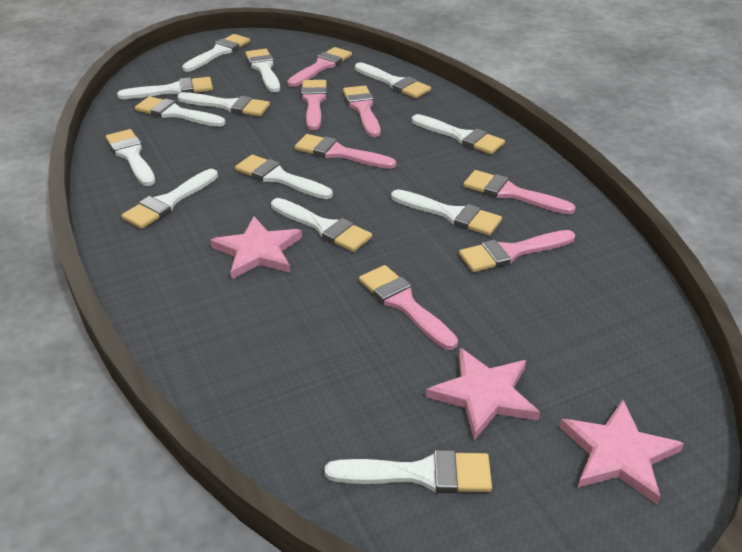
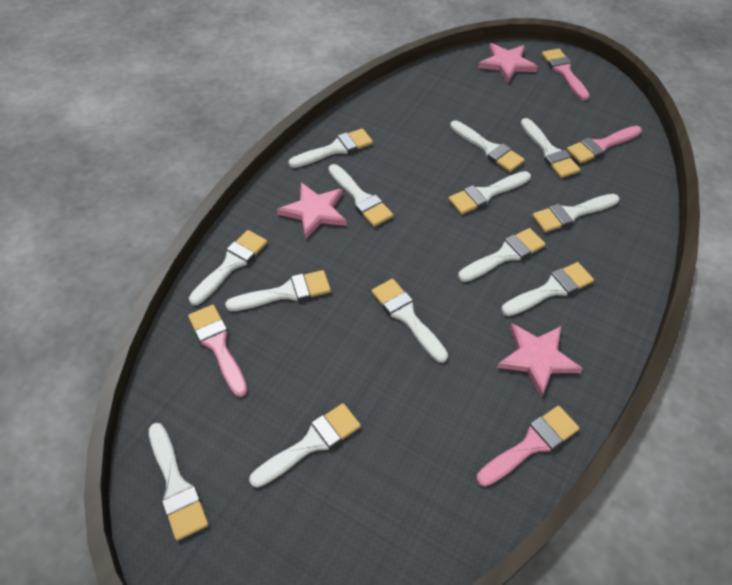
pink brush: 7 -> 4

